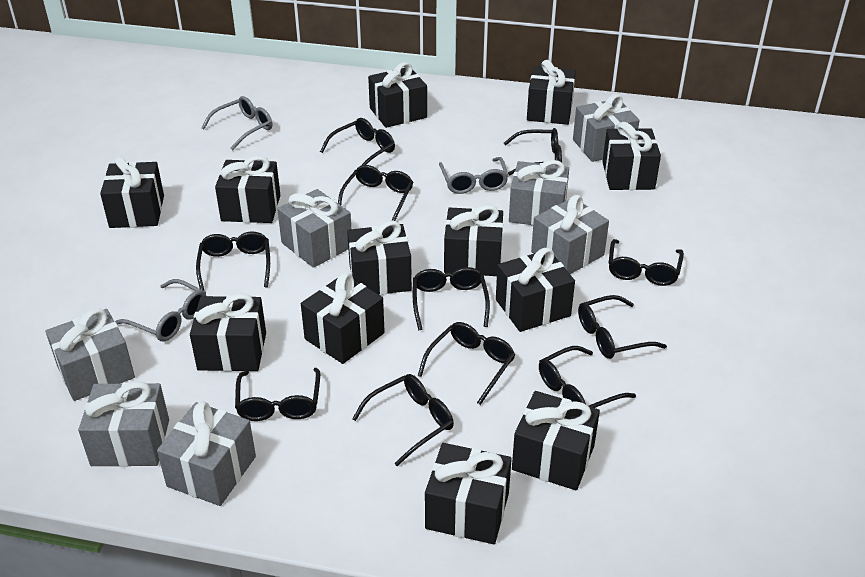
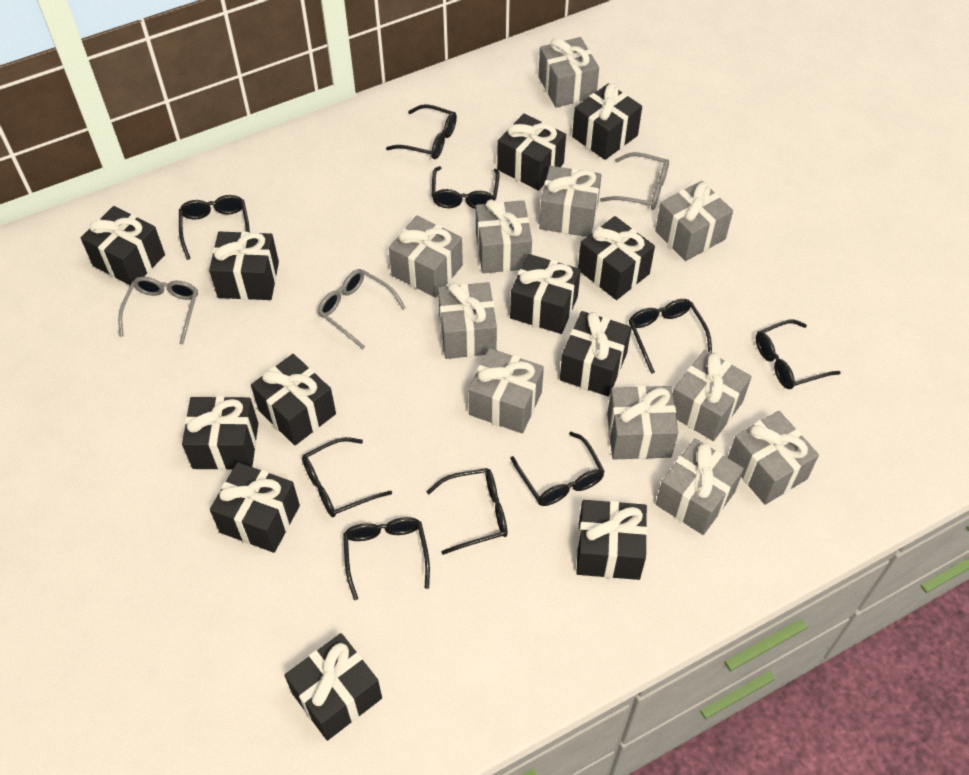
black glasses: 11 -> 9
grey gift: 7 -> 11

